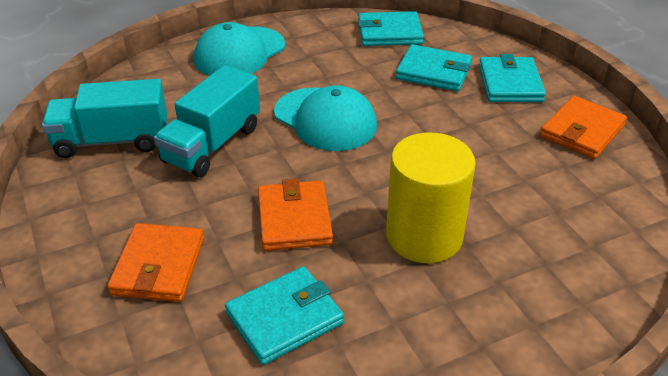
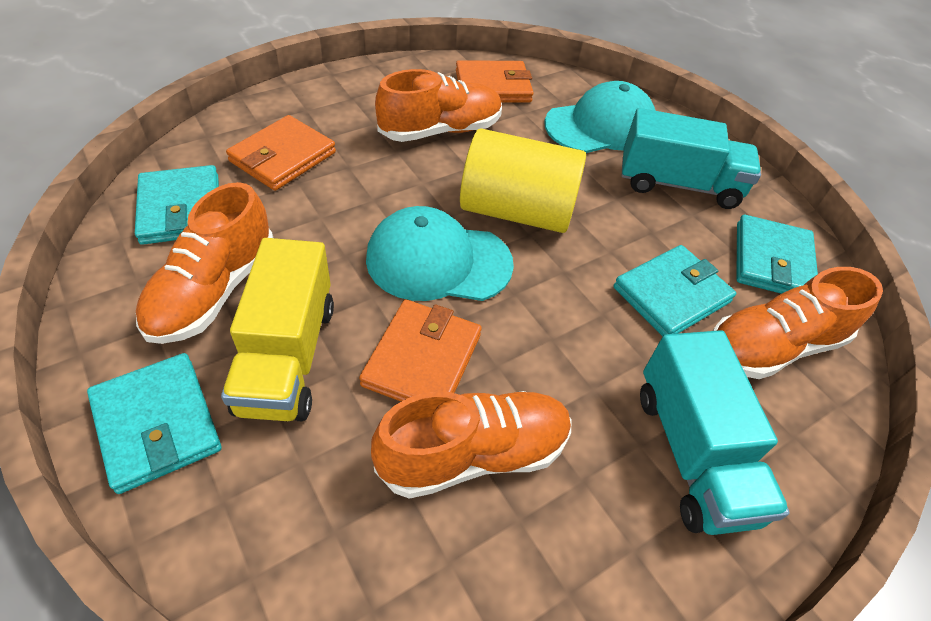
orange shoe: 0 -> 4
yellow truck: 0 -> 1

